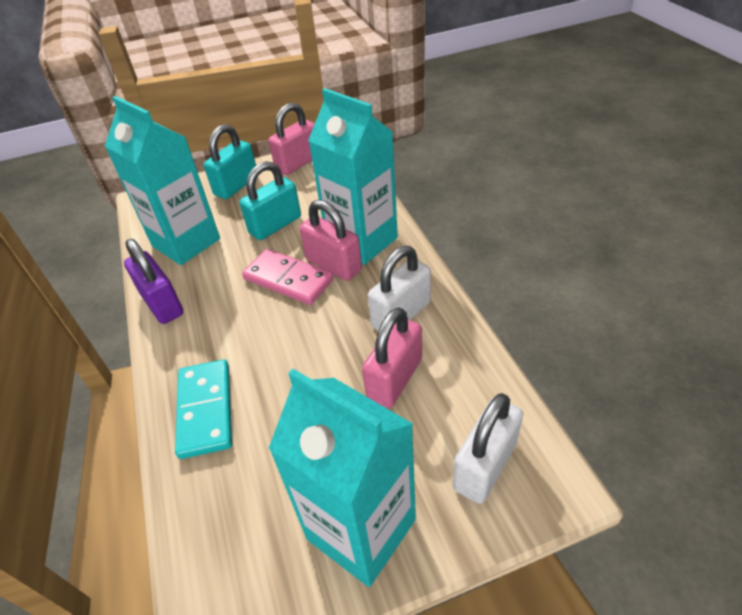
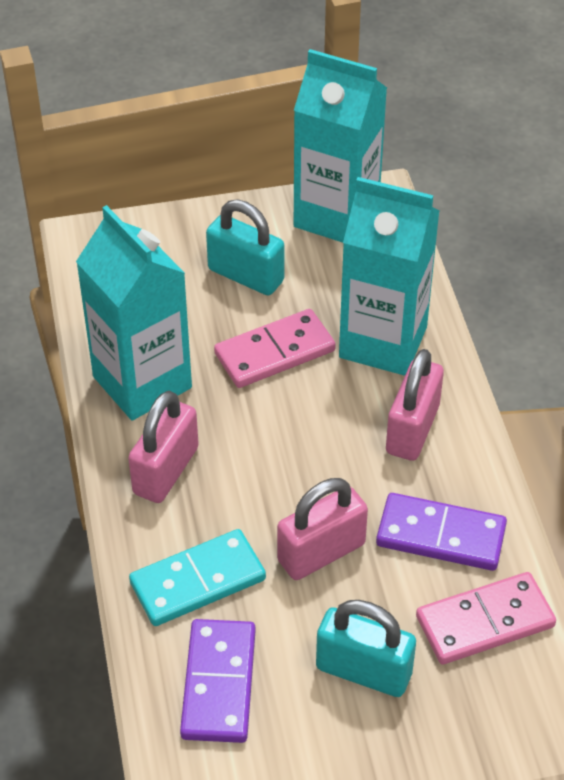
pink domino: 1 -> 2
purple domino: 0 -> 2
purple padlock: 1 -> 0
white padlock: 2 -> 0

